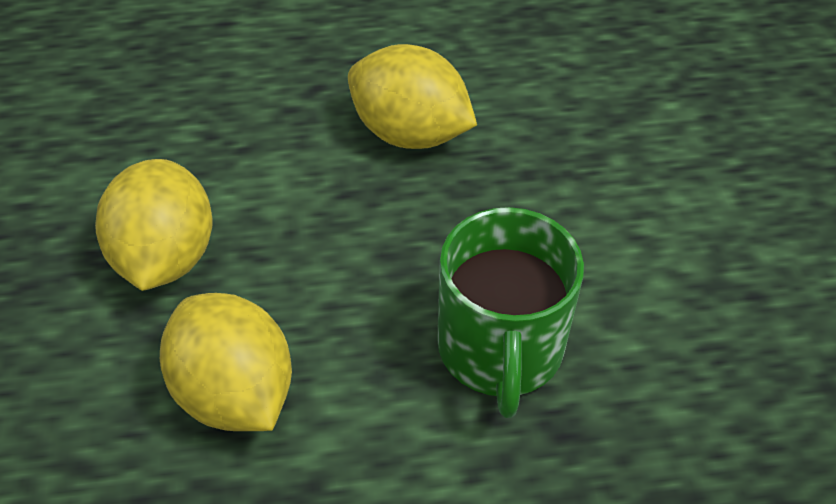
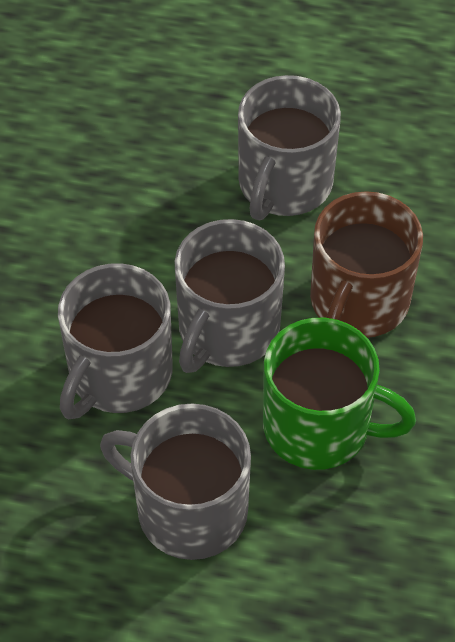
brown mug: 0 -> 1
grey mug: 0 -> 4
yellow lemon: 3 -> 0

